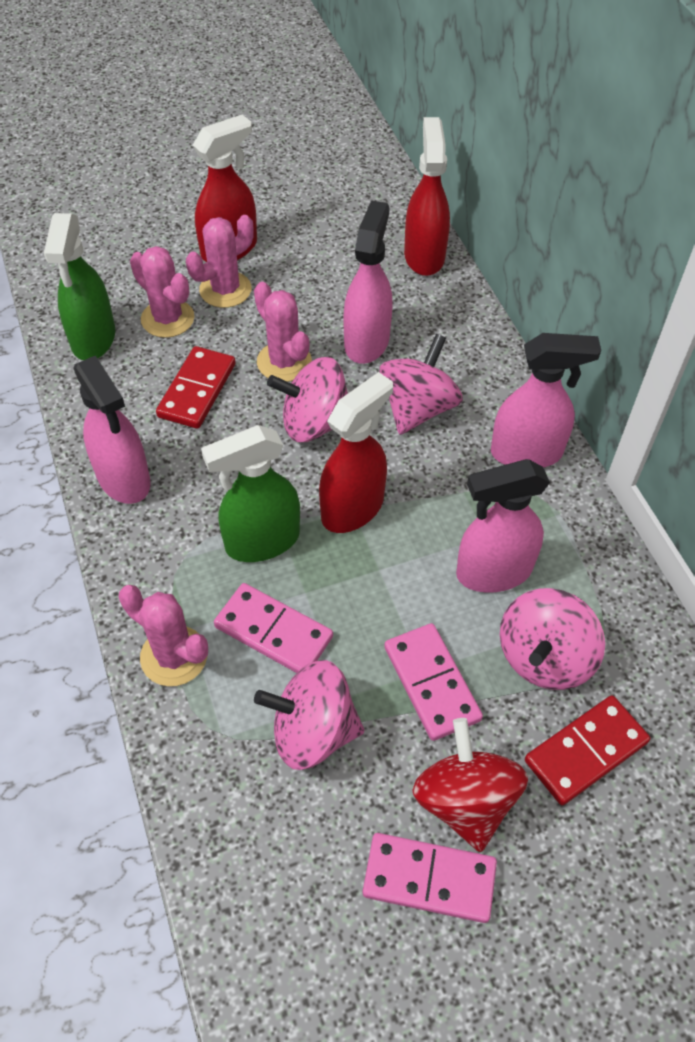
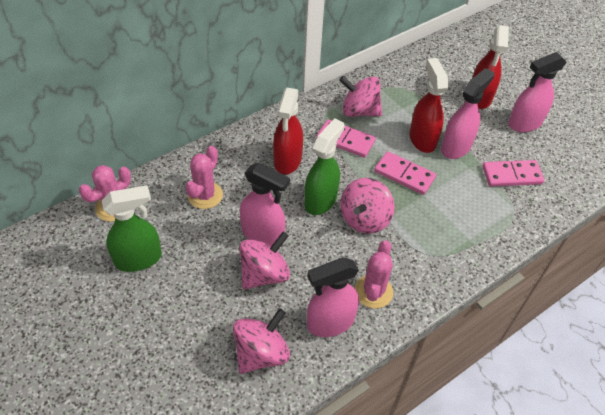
pink cactus: 4 -> 3
red domino: 2 -> 0
red spinning top: 1 -> 0

